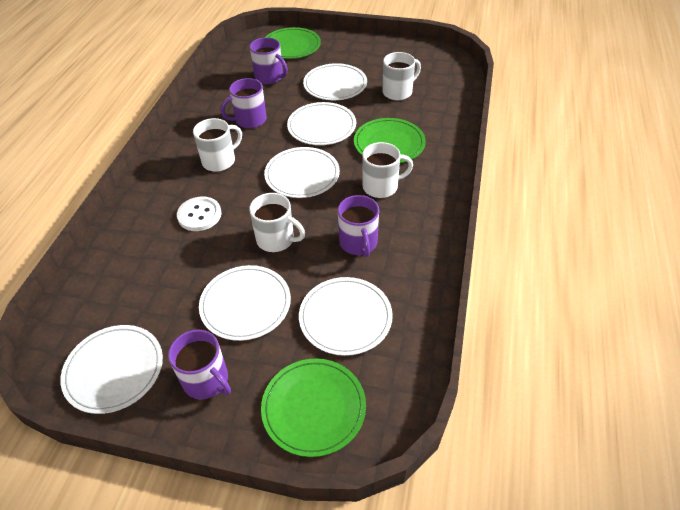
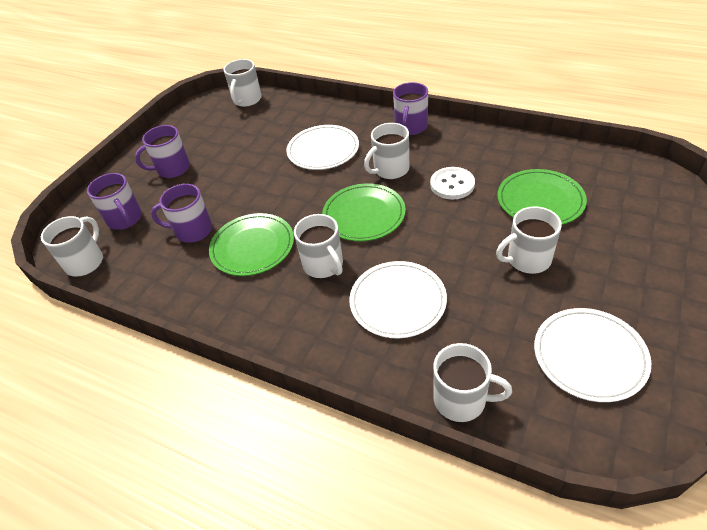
white mug: 4 -> 6
white plate: 6 -> 3

